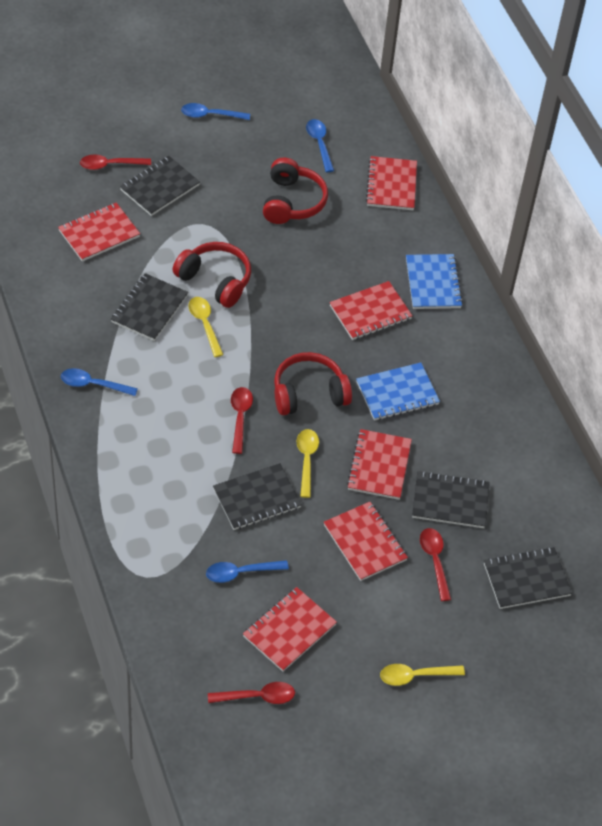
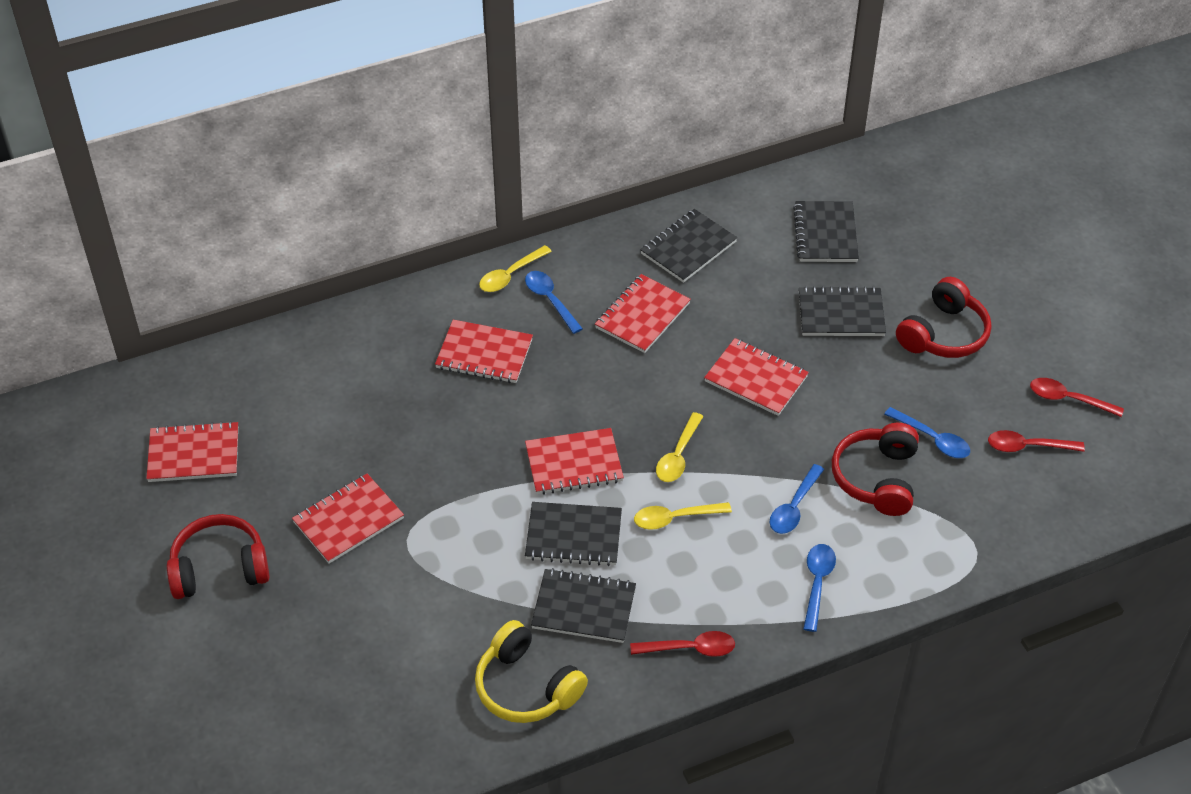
blue notebook: 2 -> 0
red spoon: 4 -> 3
yellow headphones: 0 -> 1

